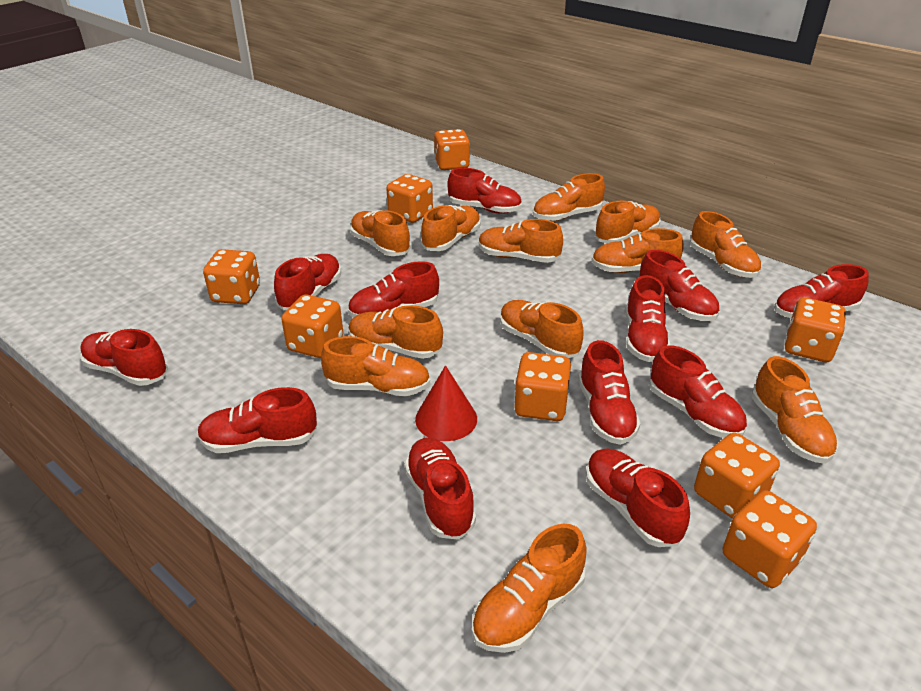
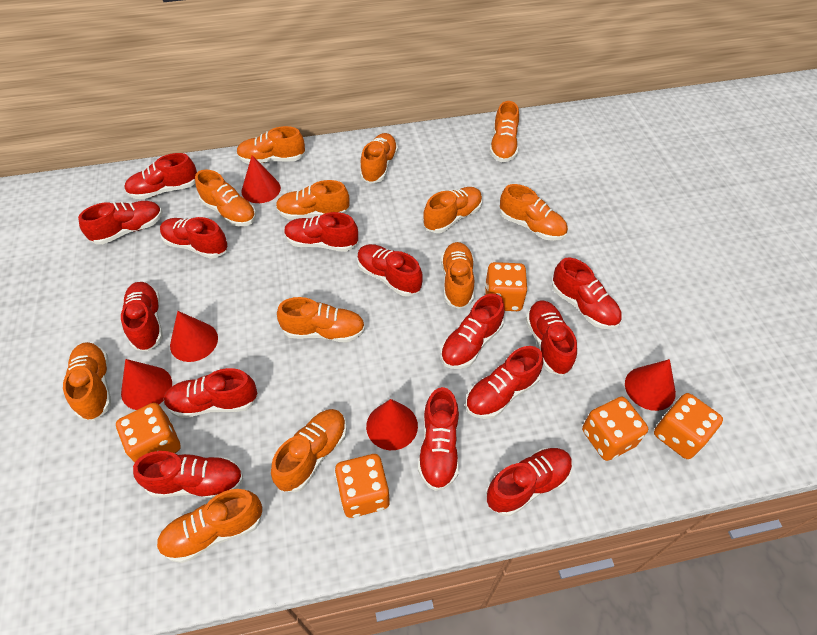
orange dice: 8 -> 5
red cone: 1 -> 5
red shoe: 12 -> 14

